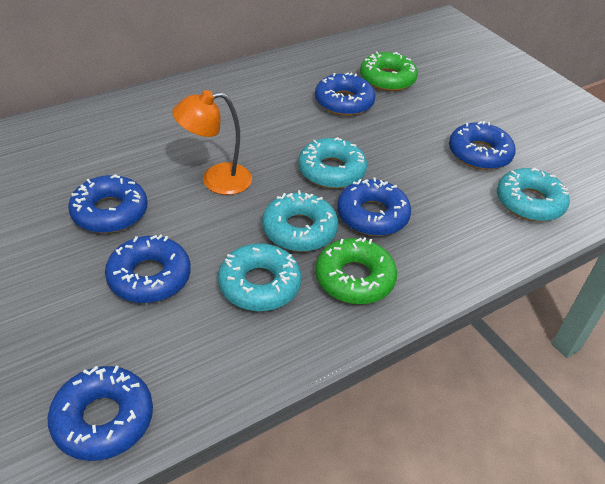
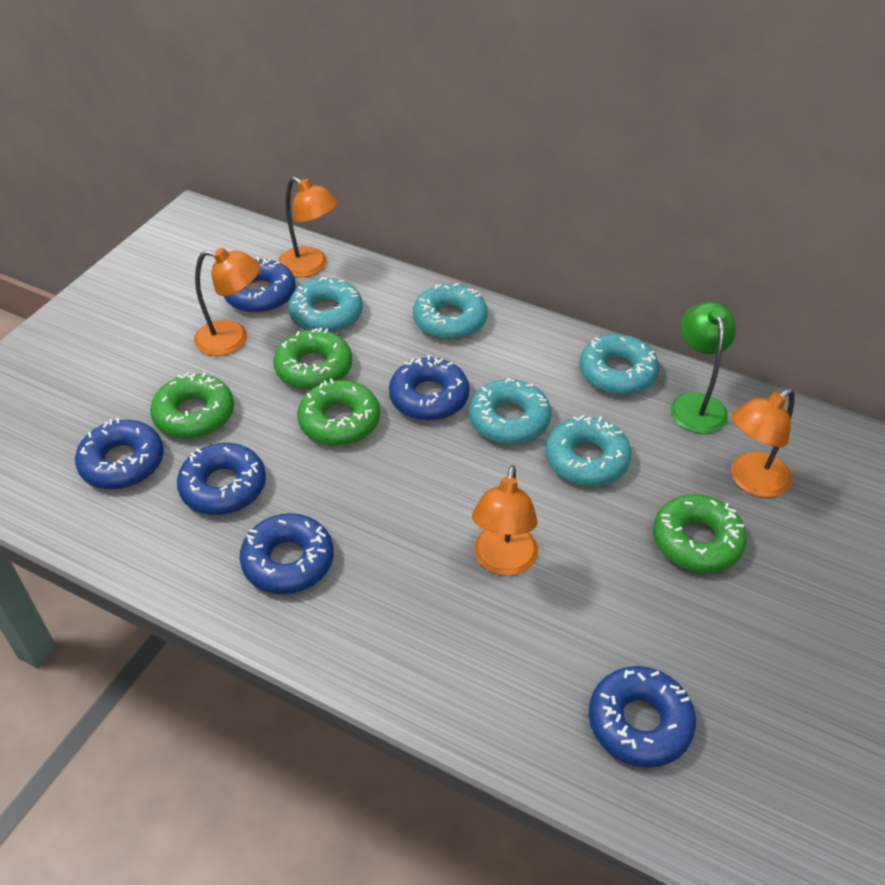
green donut: 2 -> 4
green lamp: 0 -> 1
orange lamp: 1 -> 4
turquoise donut: 4 -> 5

